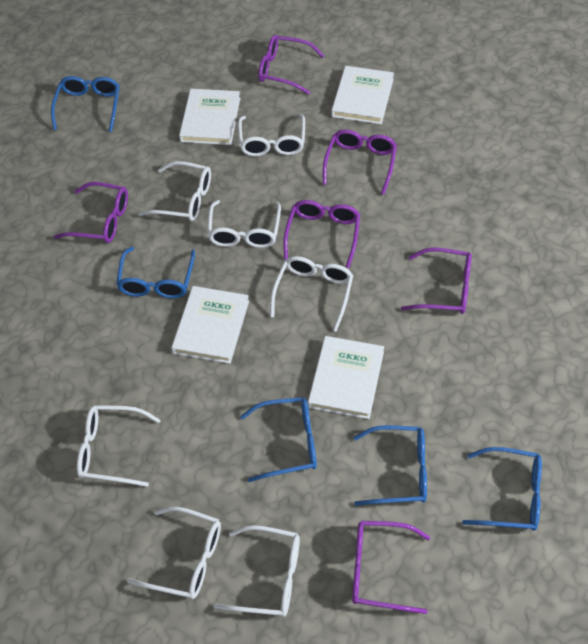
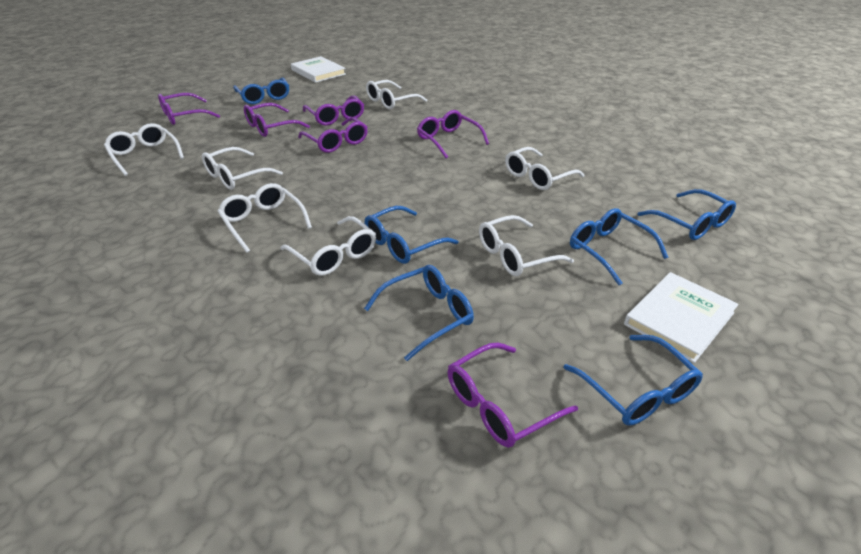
blue glasses: 5 -> 6
white book: 4 -> 2

